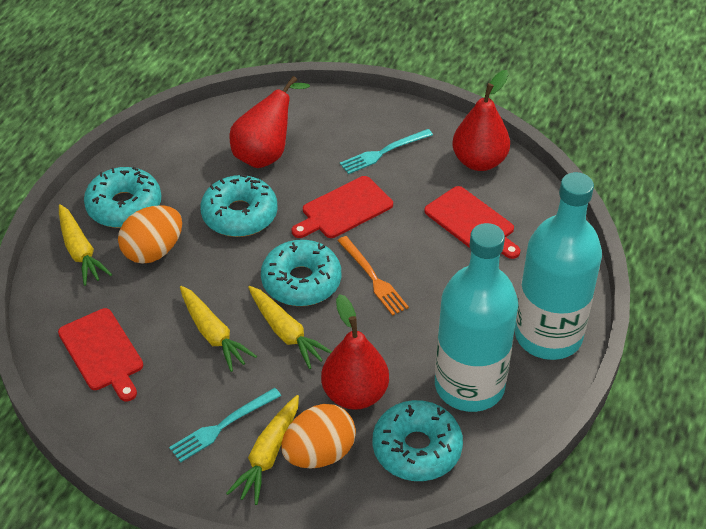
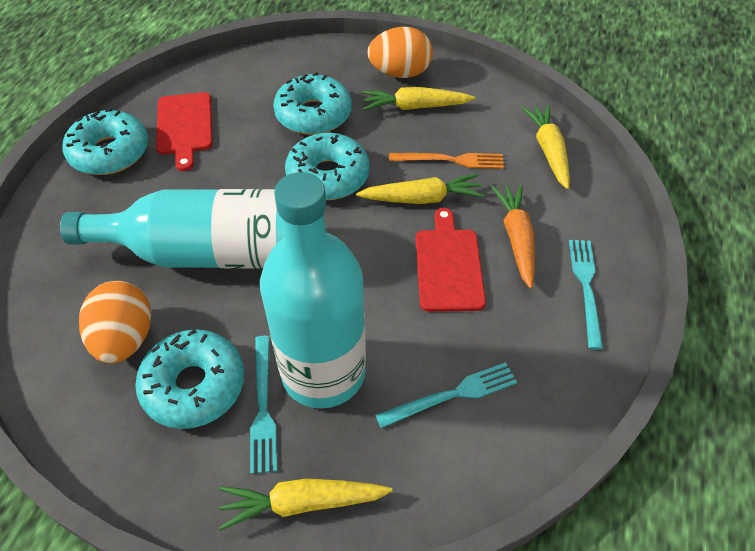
orange carrot: 0 -> 1
red cutting board: 3 -> 2
red pear: 3 -> 0
turquoise fork: 2 -> 3

